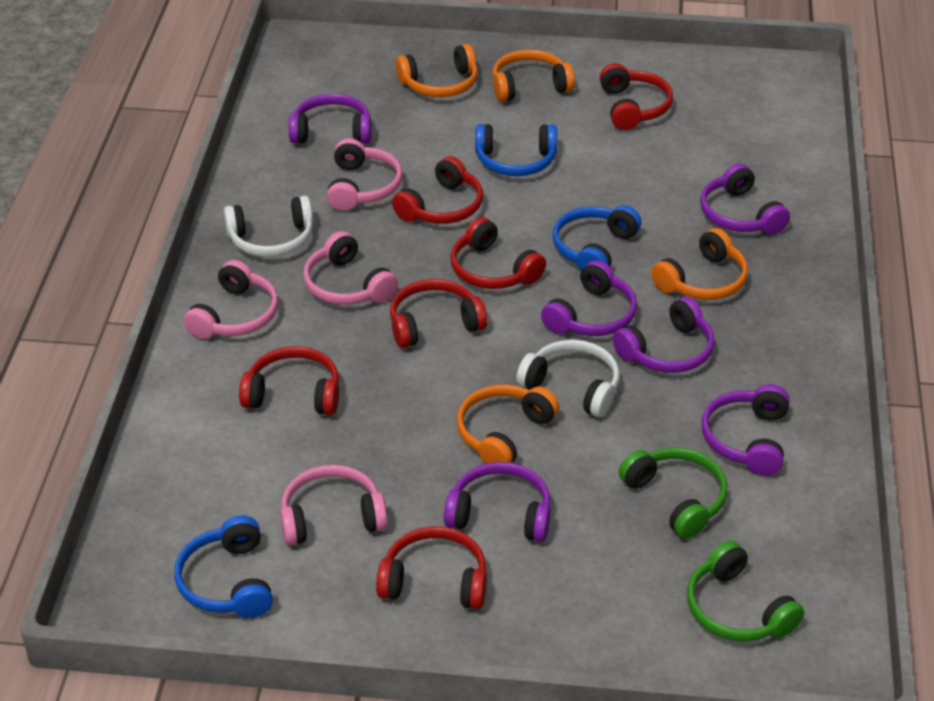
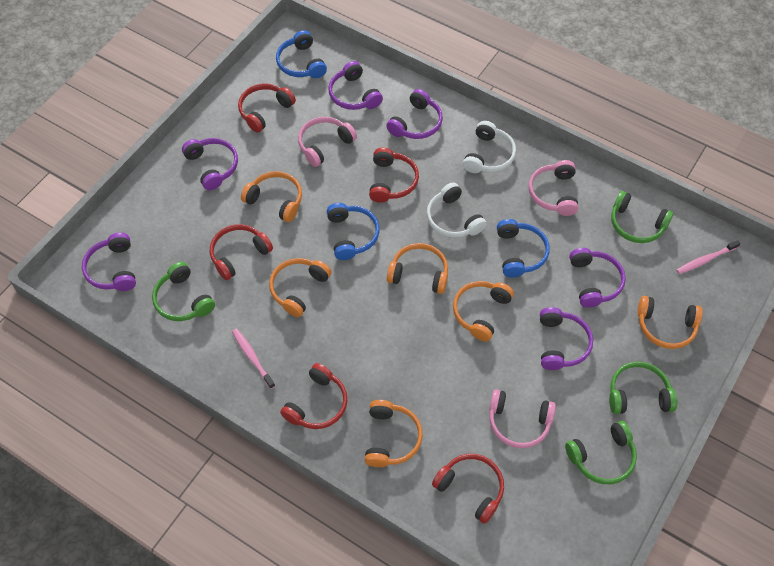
green headphones: 2 -> 4
orange headphones: 4 -> 6
pink headphones: 4 -> 3
pink toothbrush: 0 -> 2
red headphones: 6 -> 5

